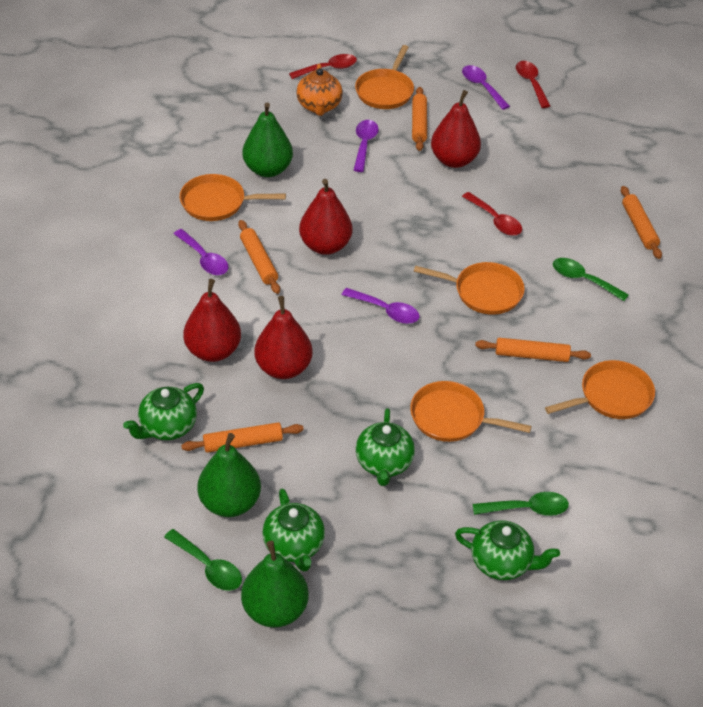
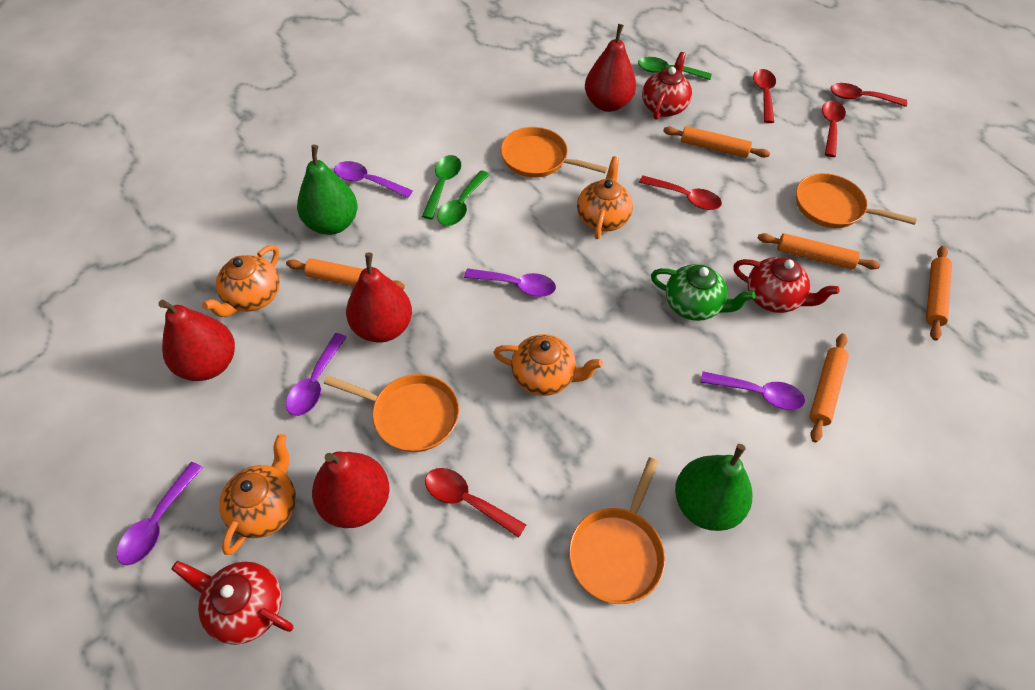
green pear: 3 -> 2
green teapot: 4 -> 1
orange pan: 5 -> 4
orange teapot: 1 -> 4
purple spoon: 4 -> 5
red spoon: 3 -> 5
red teapot: 0 -> 3

